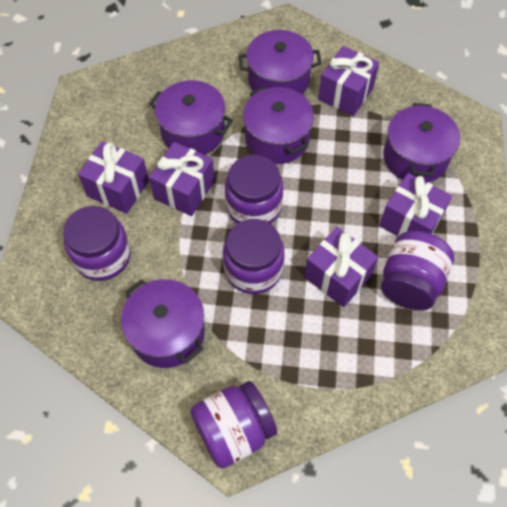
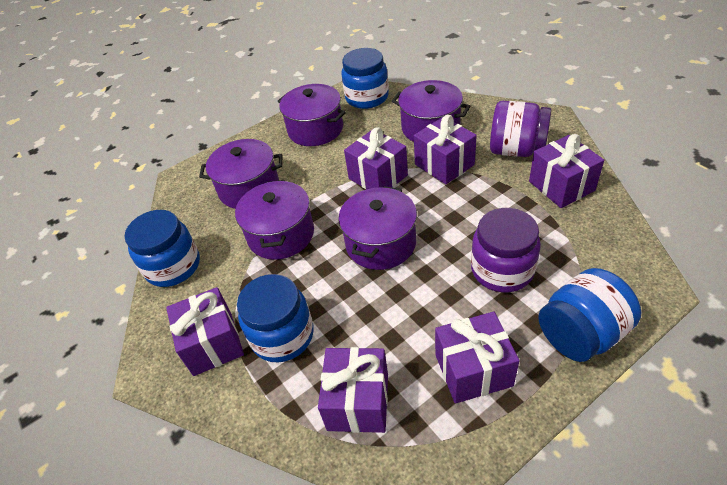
blue jar: 0 -> 4
purple gift: 5 -> 6
purple jar: 5 -> 2

